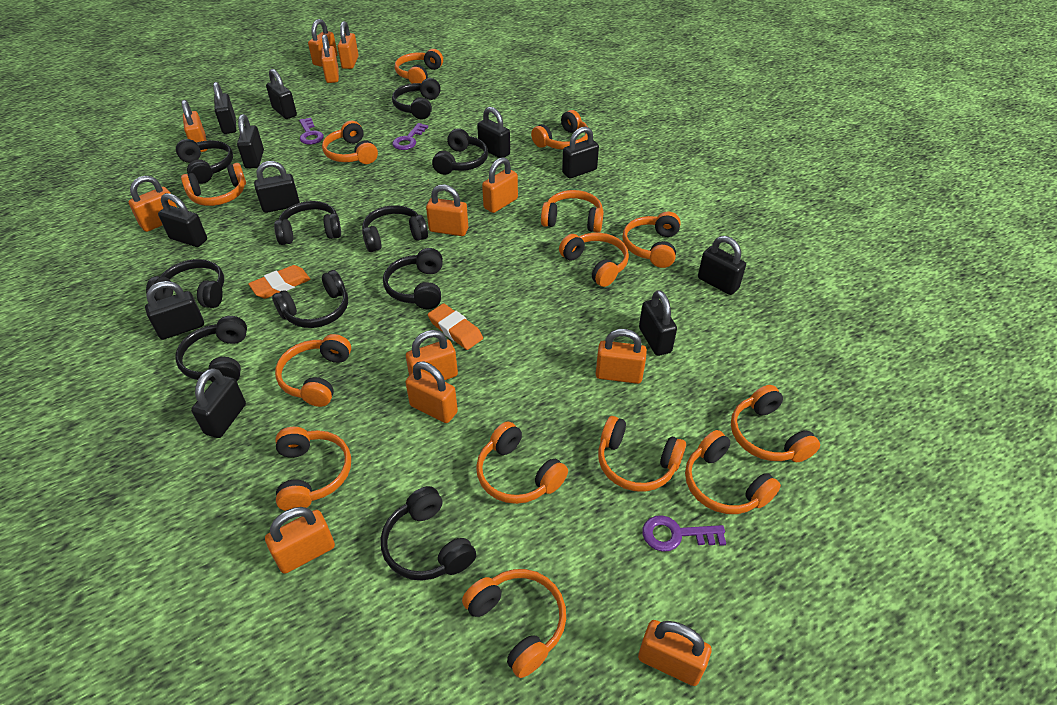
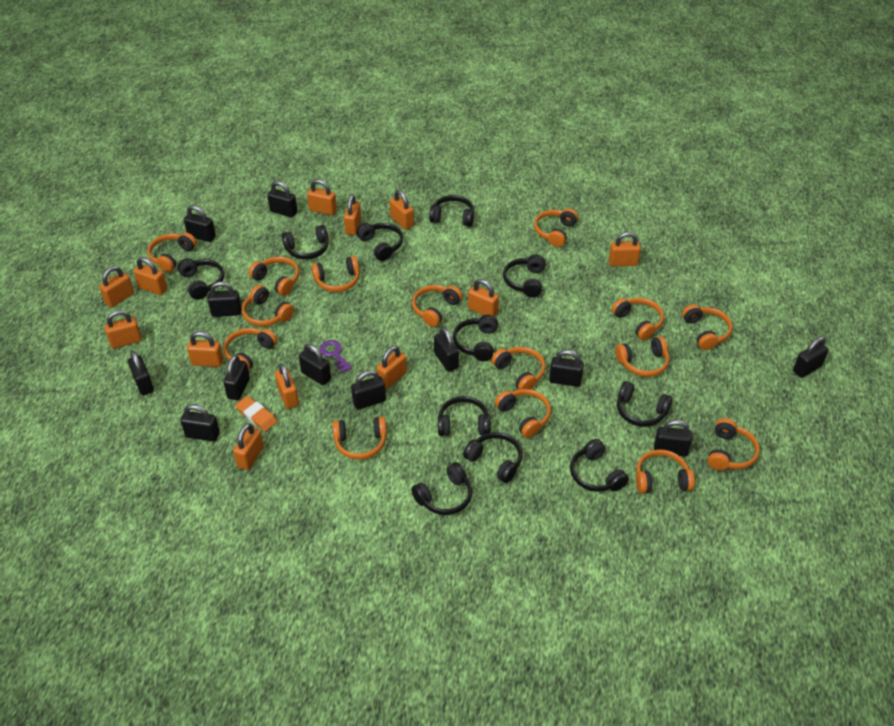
black headphones: 10 -> 11
black padlock: 11 -> 12
orange eraser: 2 -> 1
orange headphones: 14 -> 15
purple key: 3 -> 1

